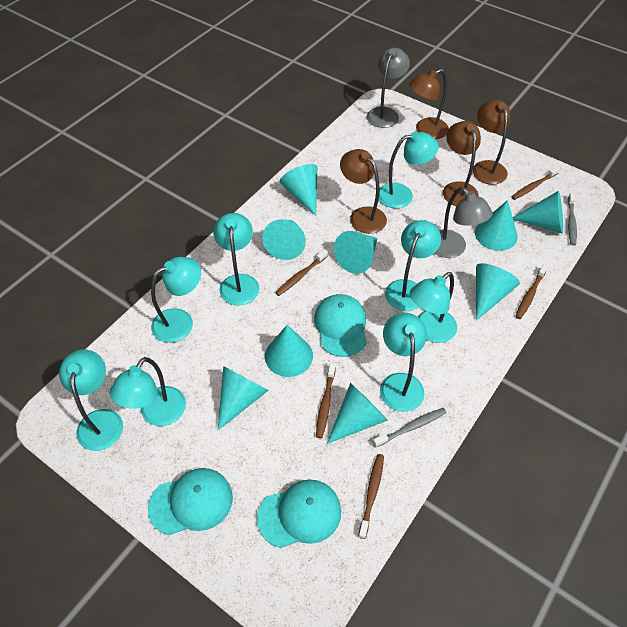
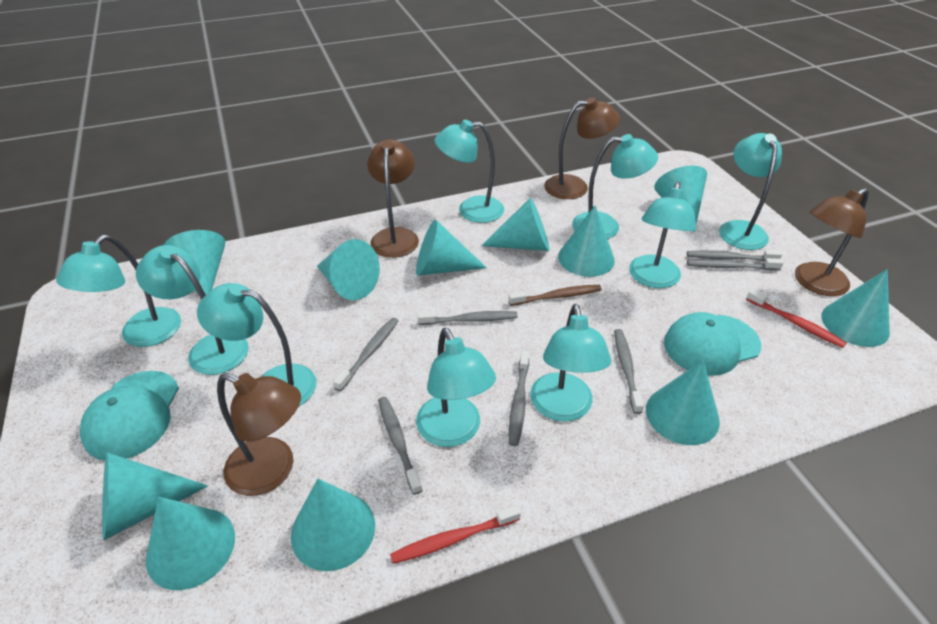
brown toothbrush: 5 -> 1
grey lamp: 2 -> 0
grey toothbrush: 2 -> 7
red toothbrush: 0 -> 2
turquoise cap: 3 -> 2
turquoise cone: 9 -> 11
turquoise lamp: 8 -> 9

